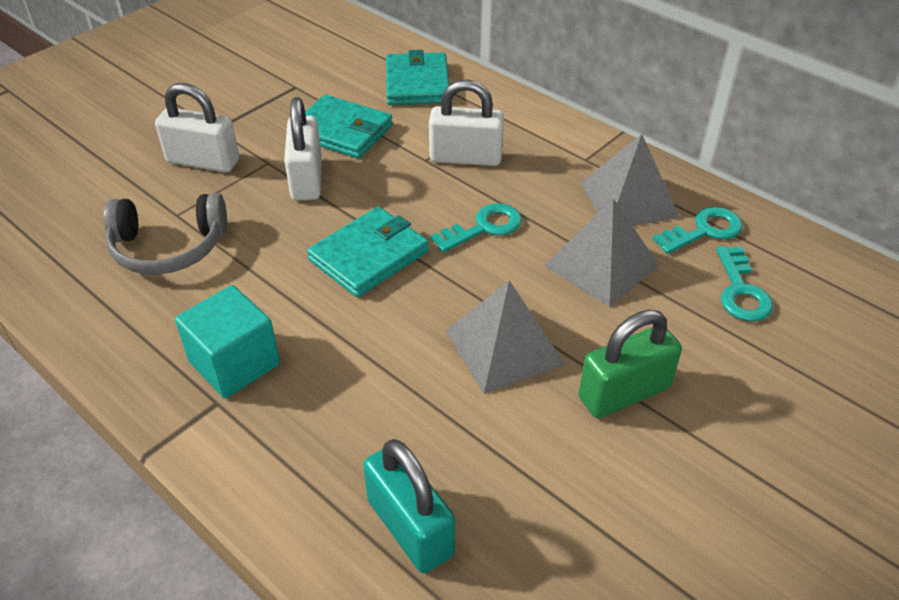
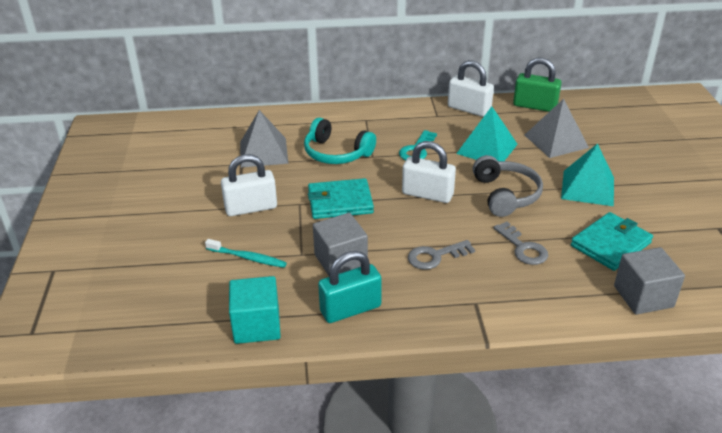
grey cube: 0 -> 2
grey key: 0 -> 2
grey pyramid: 3 -> 2
turquoise headphones: 0 -> 1
turquoise key: 3 -> 1
turquoise pyramid: 0 -> 2
turquoise toothbrush: 0 -> 1
turquoise wallet: 3 -> 2

